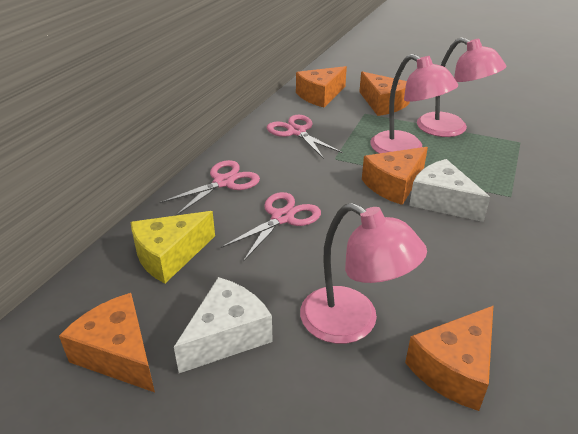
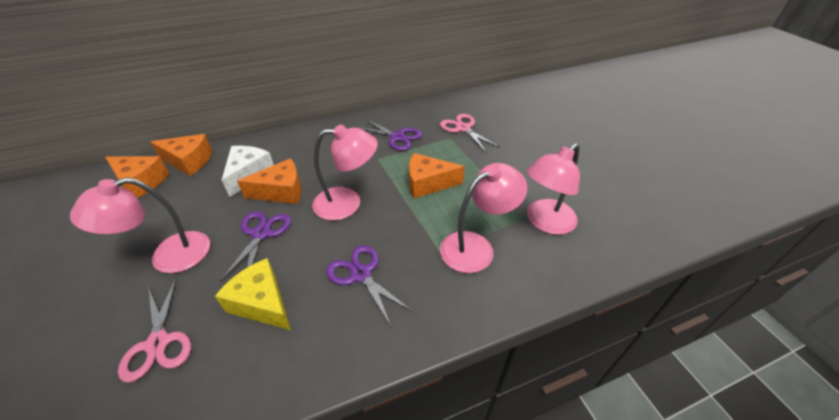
orange cheese: 5 -> 4
pink lamp: 3 -> 4
pink scissors: 3 -> 2
purple scissors: 0 -> 3
white cheese: 2 -> 1

